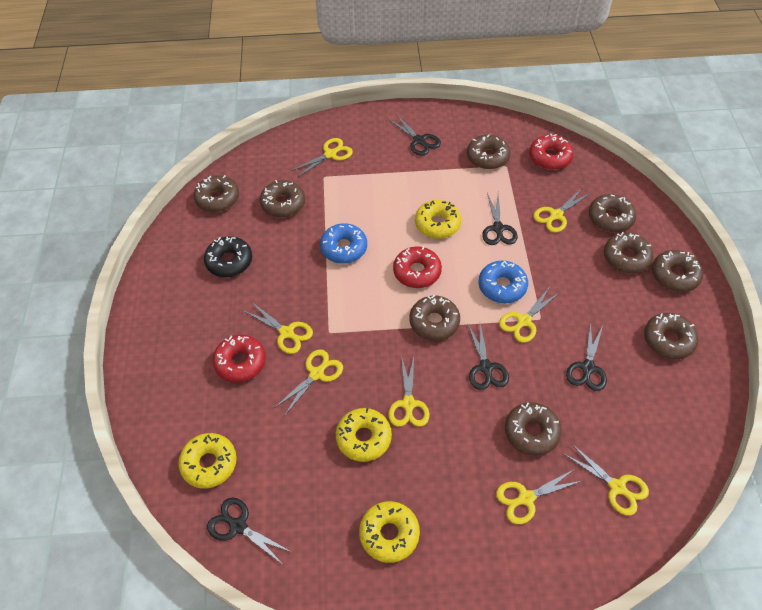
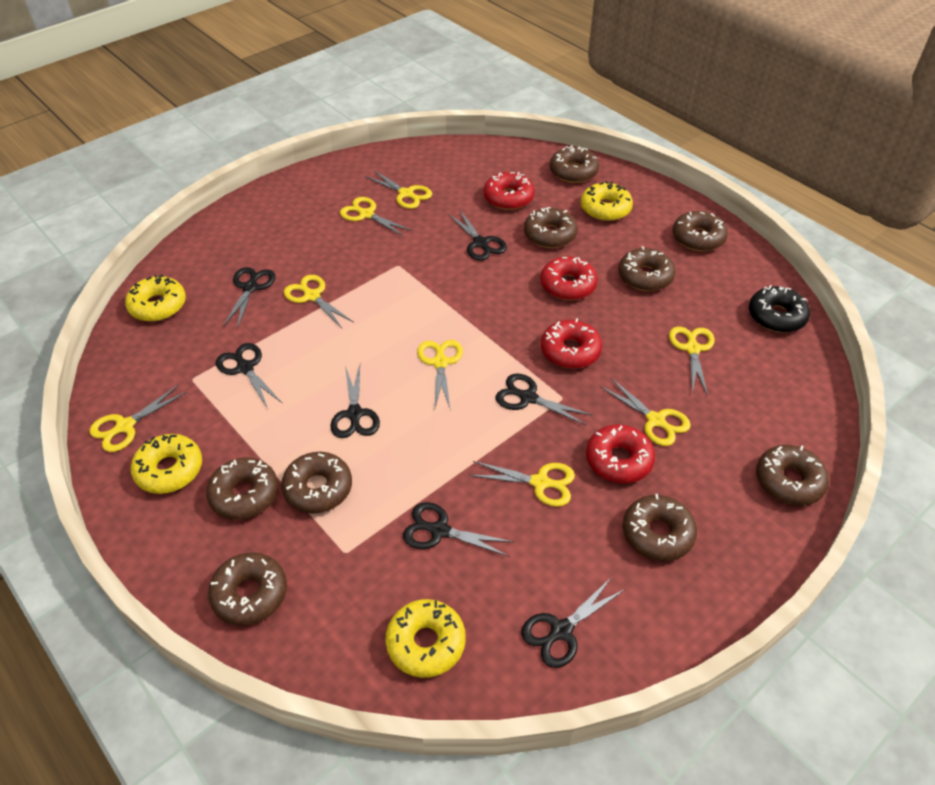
black scissors: 5 -> 7
blue donut: 2 -> 0
red donut: 3 -> 4

